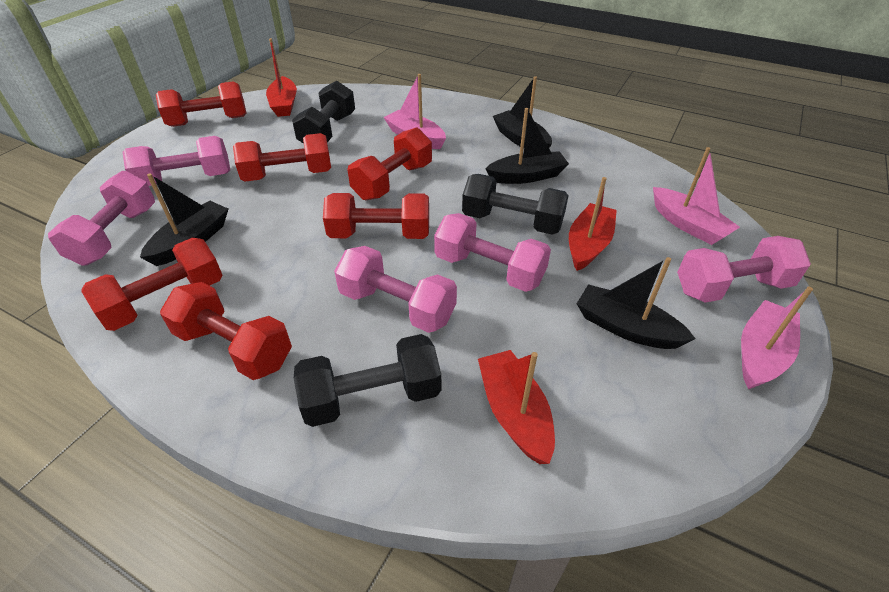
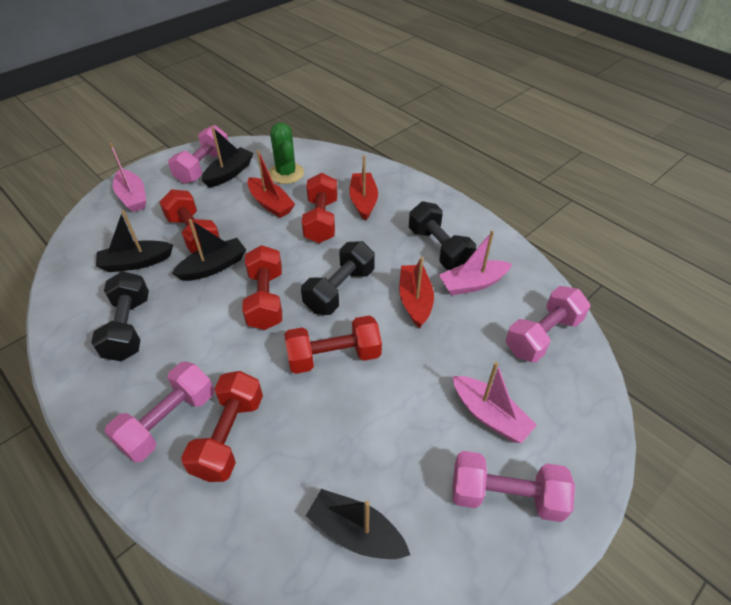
green cactus: 0 -> 1
pink dumbbell: 5 -> 4
red dumbbell: 6 -> 5

